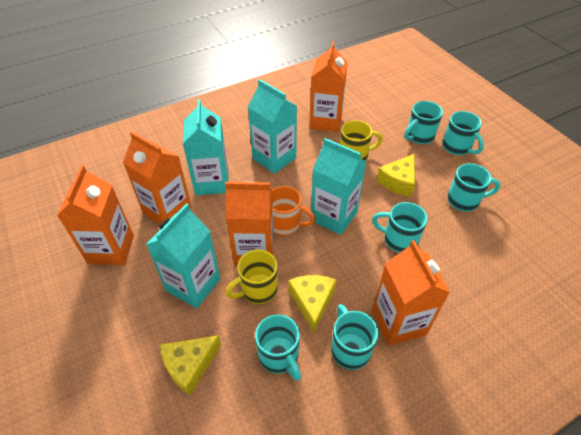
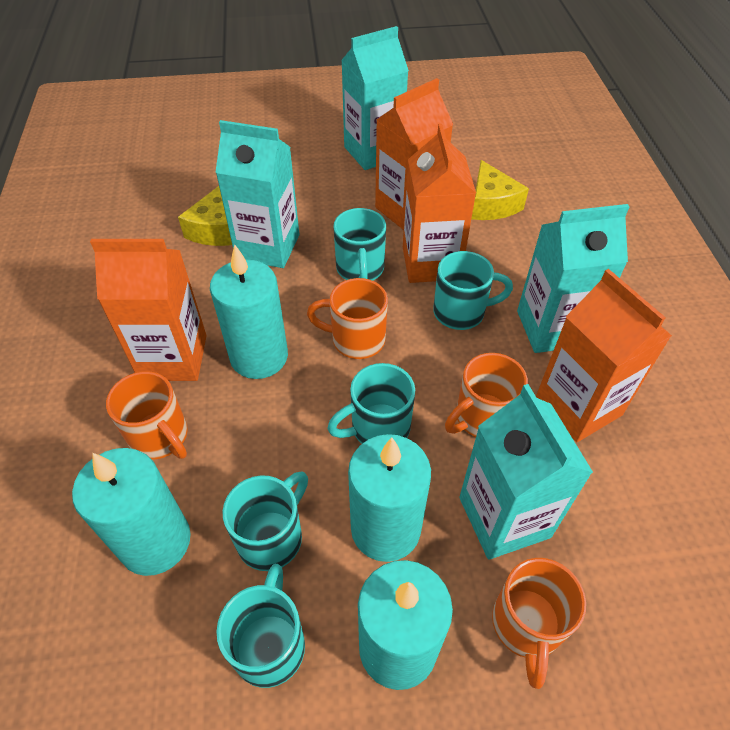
orange carton: 5 -> 4
orange mug: 1 -> 4
turquoise candle: 0 -> 4
turquoise mug: 6 -> 5
yellow cheese: 3 -> 2
yellow mug: 2 -> 0

